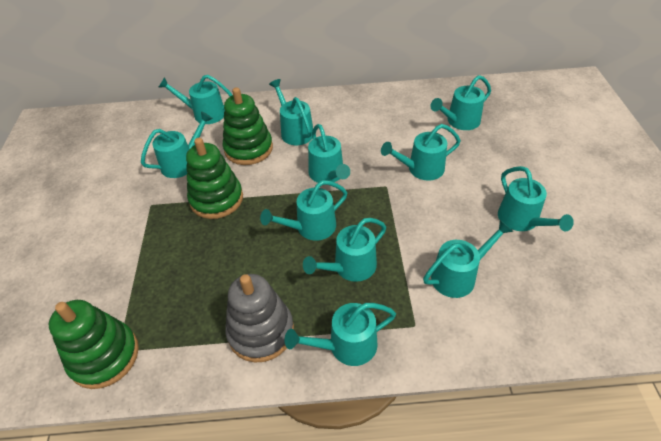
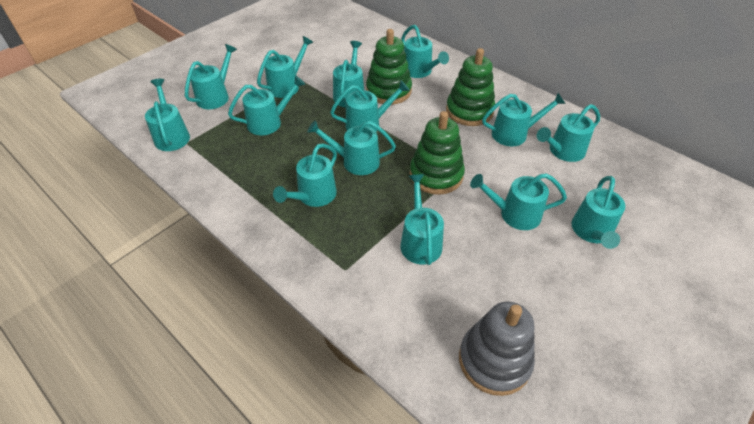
turquoise watering can: 11 -> 14

